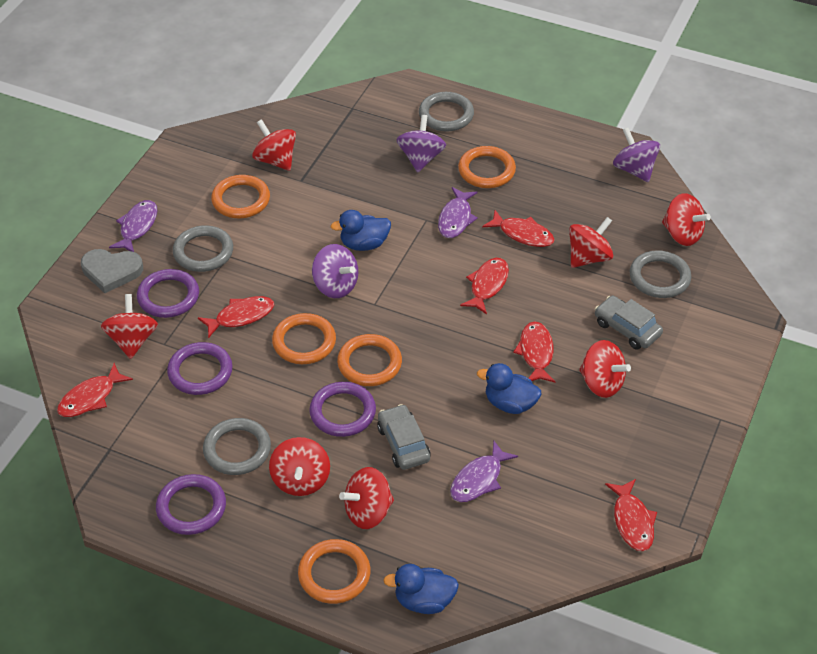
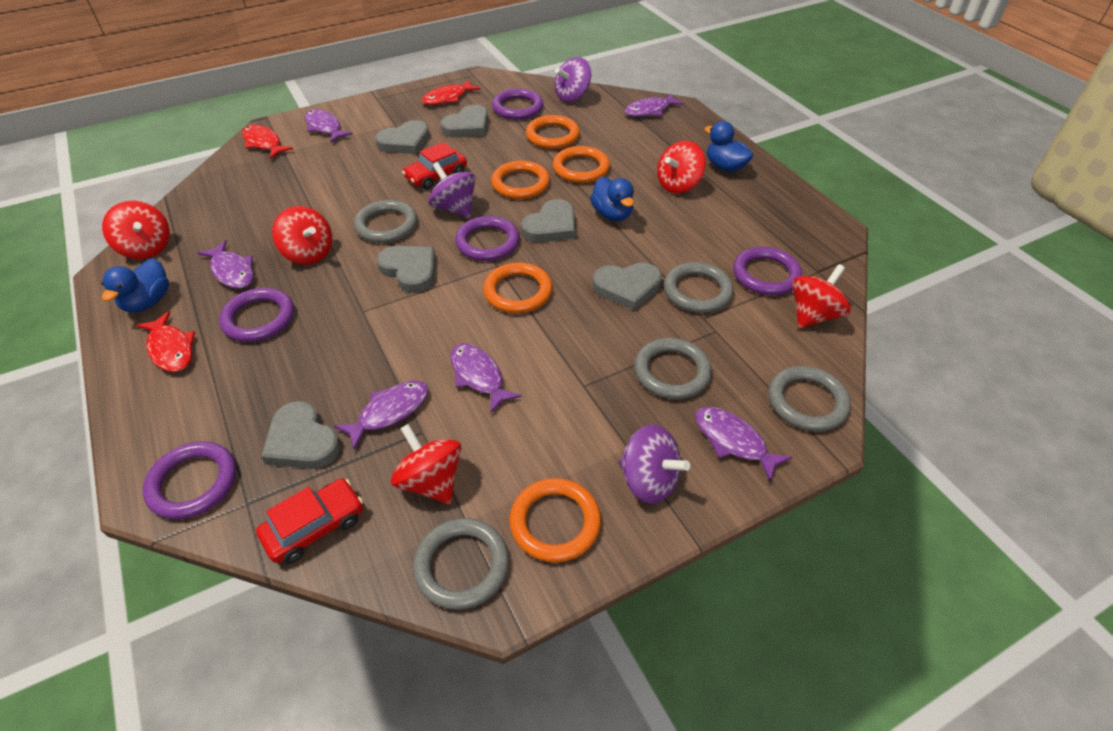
grey car: 2 -> 0
grey heart: 1 -> 6
grey ring: 4 -> 5
purple fish: 3 -> 6
purple ring: 4 -> 5
red car: 0 -> 2
red fish: 6 -> 3
red spinning top: 7 -> 5

